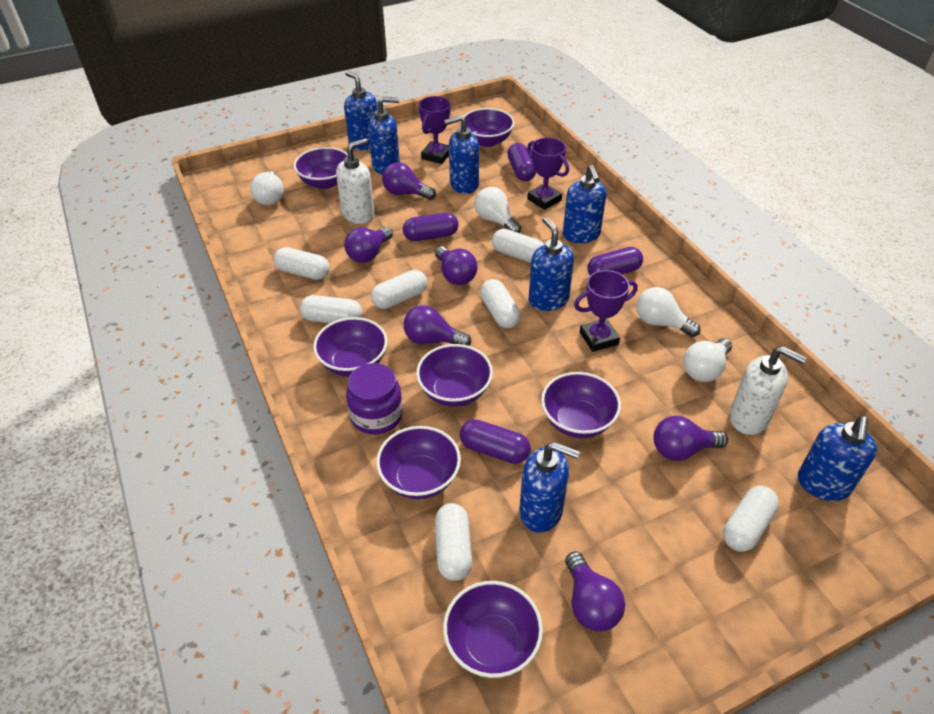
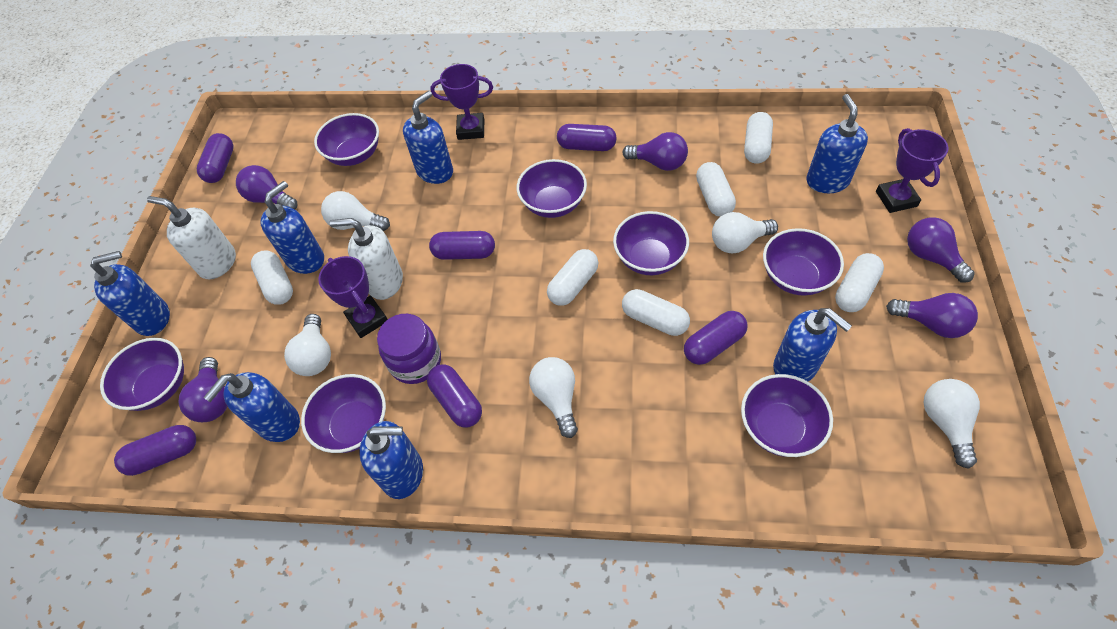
purple capsule: 4 -> 6
purple light bulb: 6 -> 5
white capsule: 7 -> 6
white light bulb: 4 -> 5

